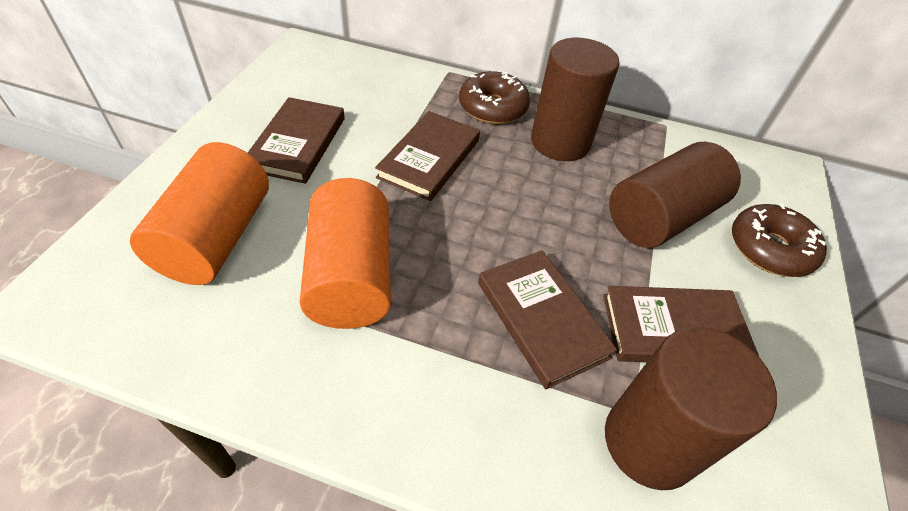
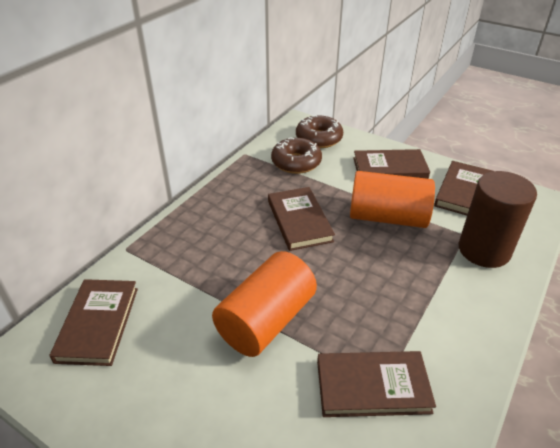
brown book: 4 -> 5
brown cylinder: 3 -> 1

